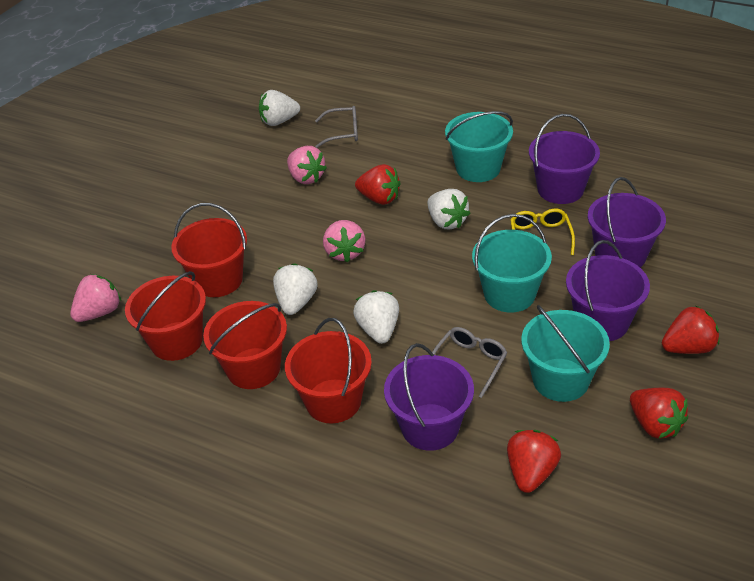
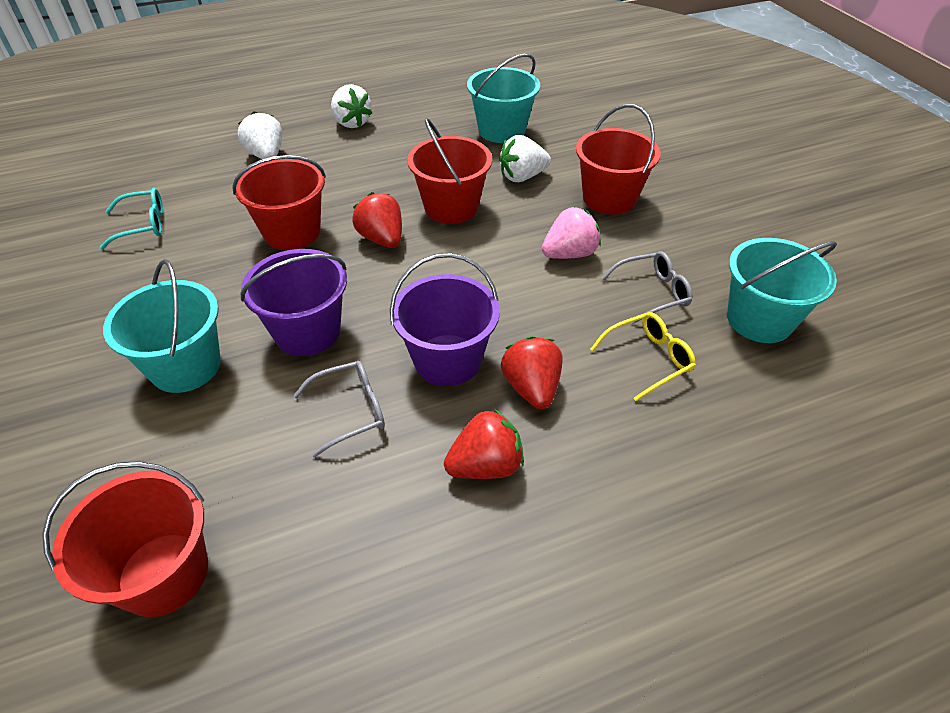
pink strawberry: 3 -> 1
purple bucket: 4 -> 2
red strawberry: 4 -> 3
turquoise glasses: 0 -> 1
white strawberry: 4 -> 3

